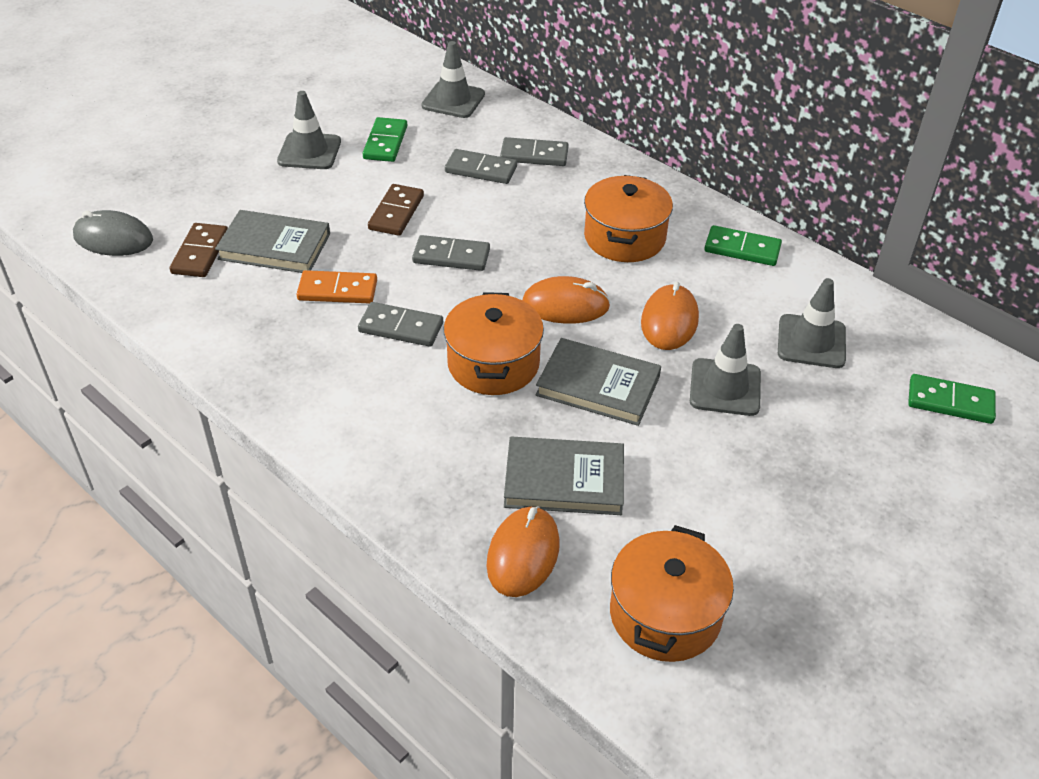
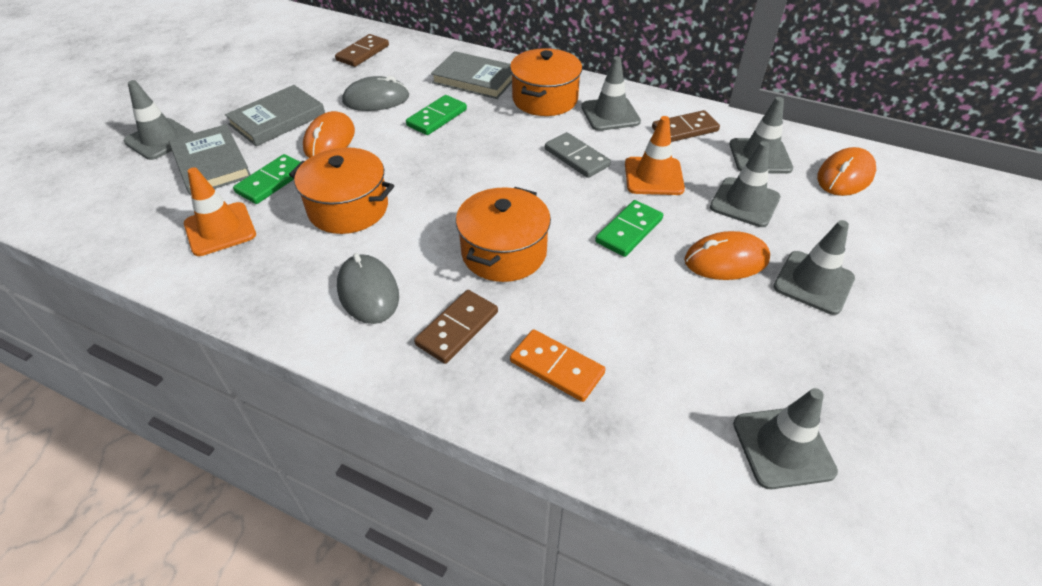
brown domino: 2 -> 3
grey domino: 4 -> 1
grey mouse: 1 -> 2
grey traffic cone: 4 -> 6
orange traffic cone: 0 -> 2

